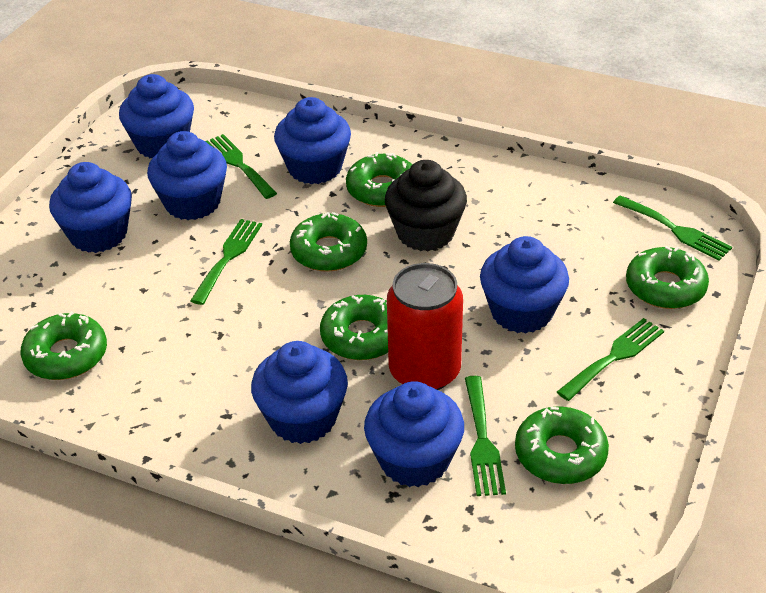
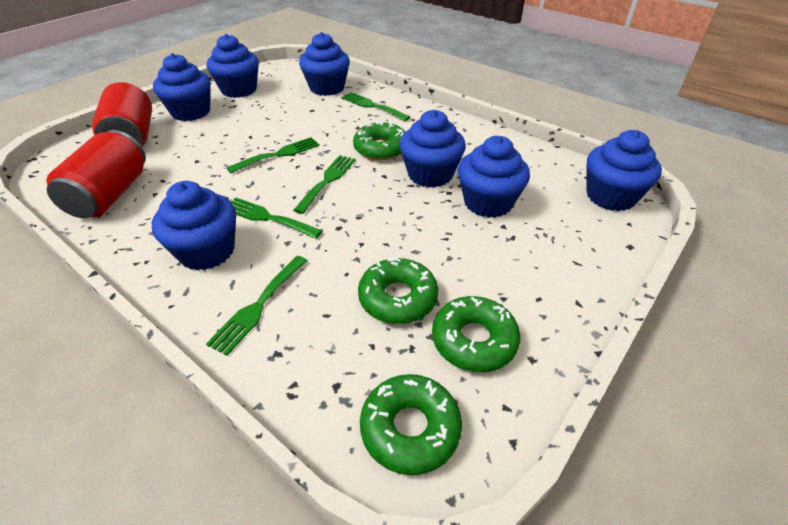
black cupcake: 1 -> 0
green donut: 6 -> 4
red can: 1 -> 2

